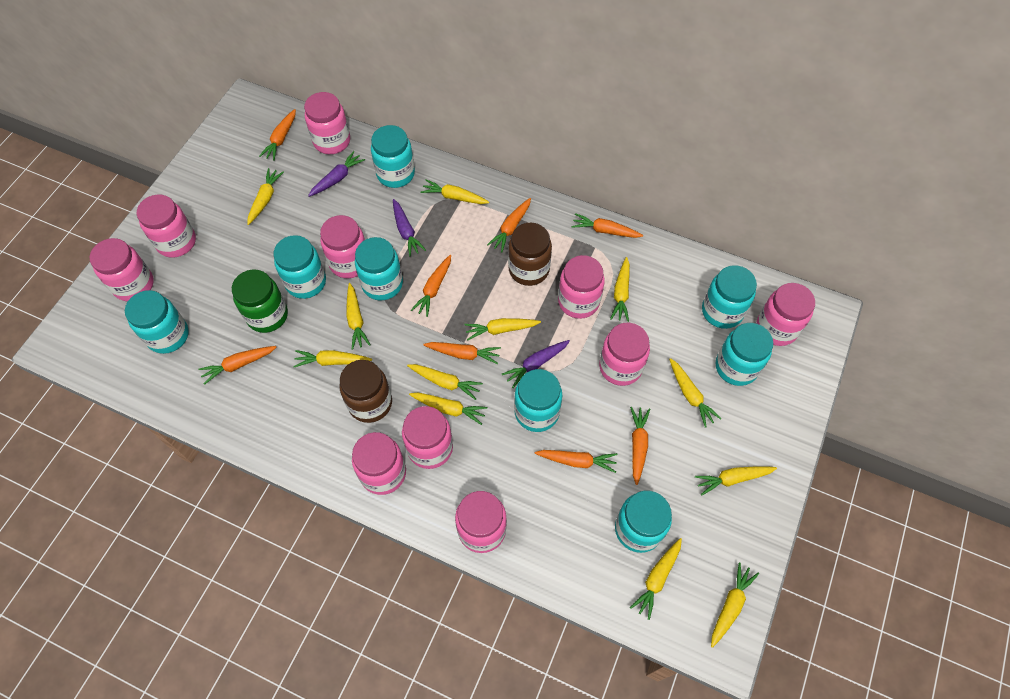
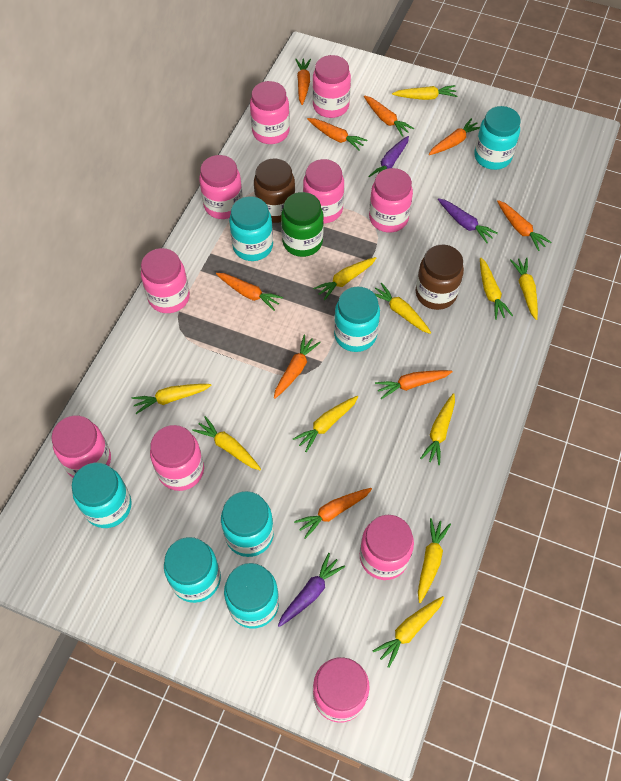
orange carrot: 8 -> 9
turquoise jar: 8 -> 7
yellow carrot: 12 -> 11

